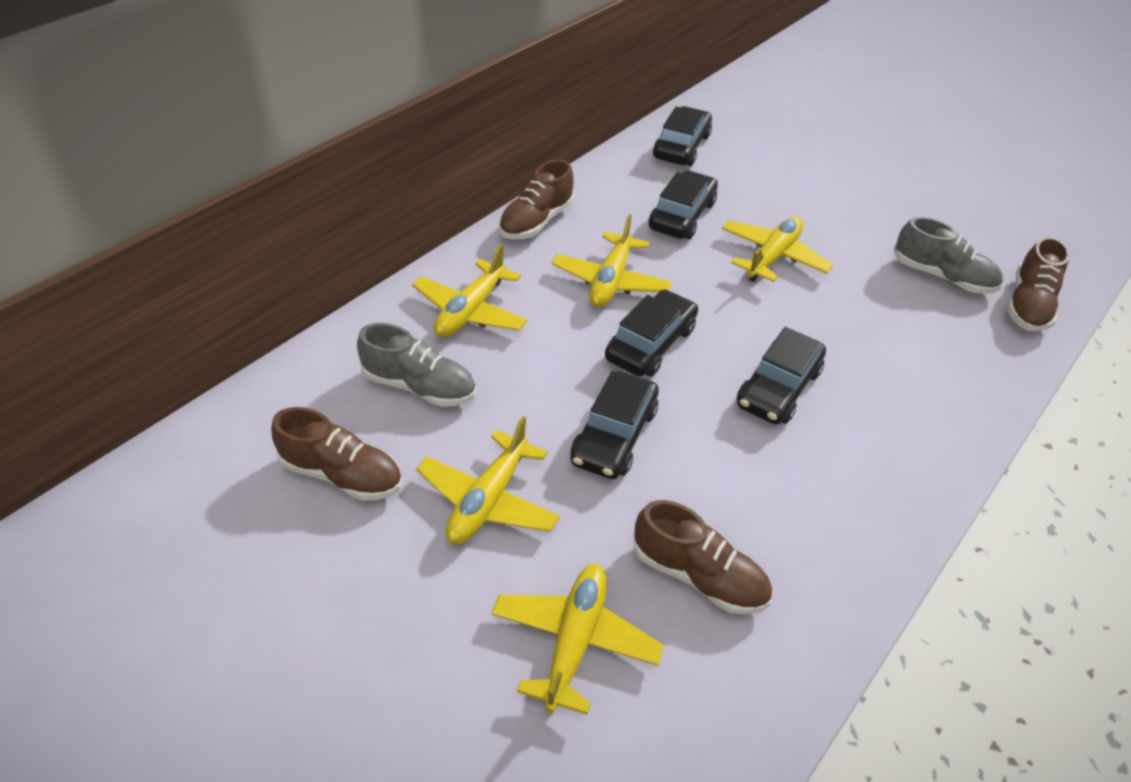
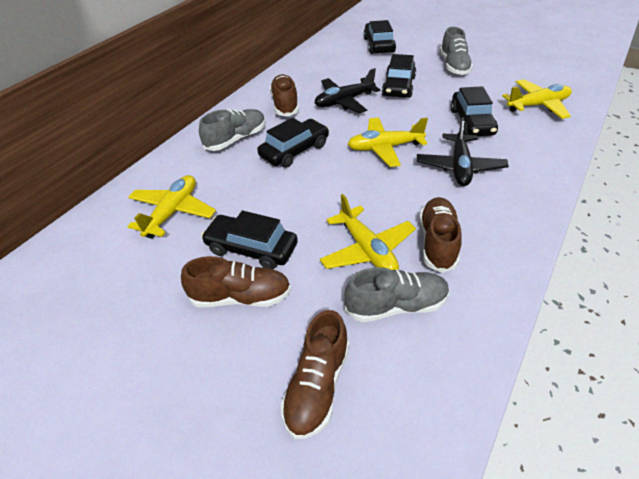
black plane: 0 -> 2
grey shoe: 2 -> 3
yellow plane: 5 -> 4

